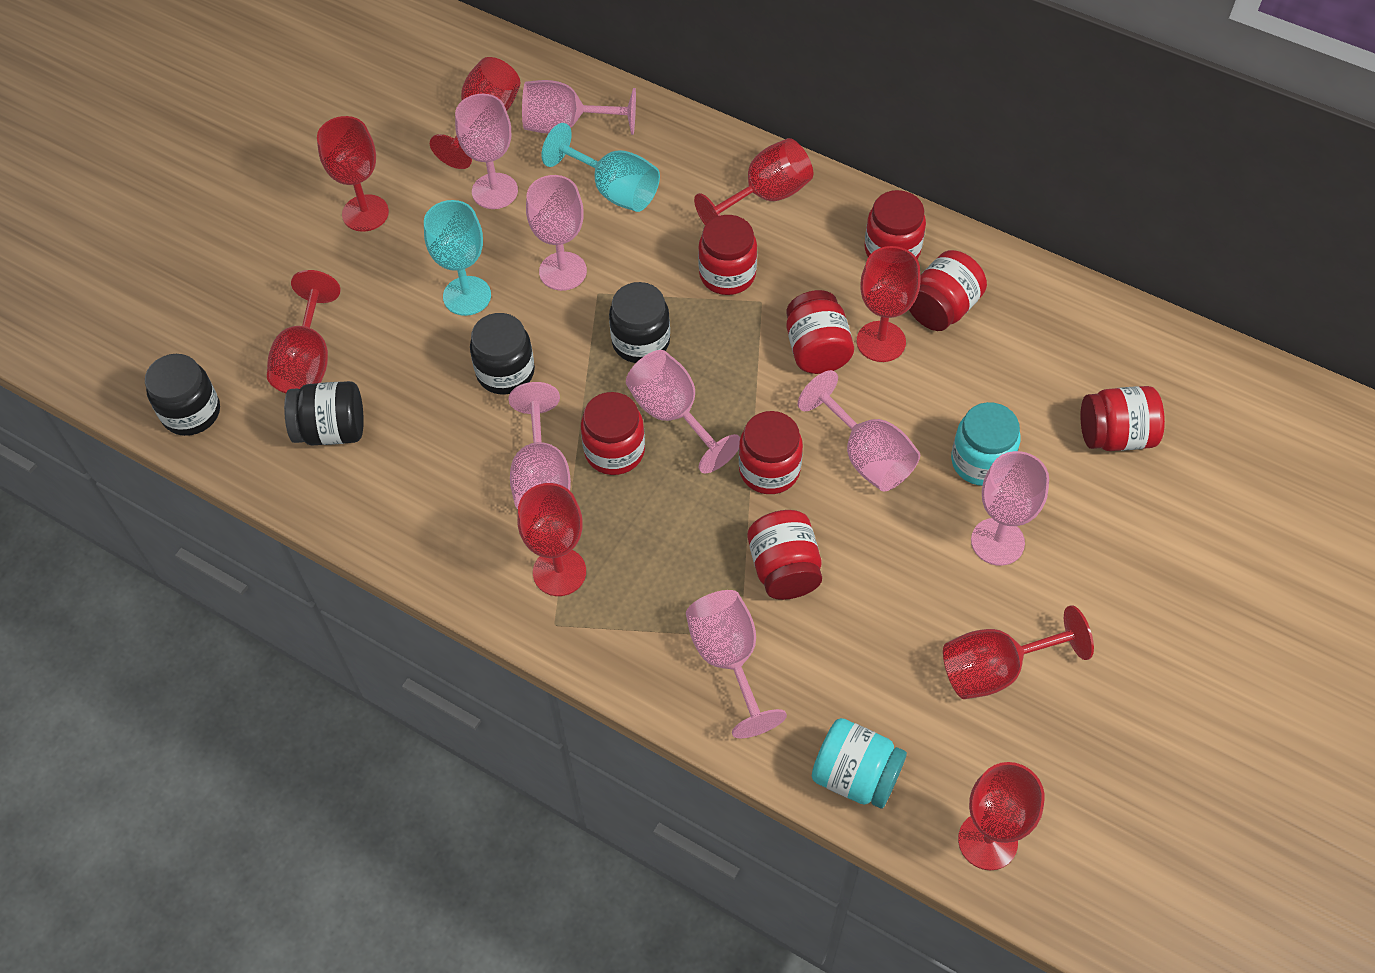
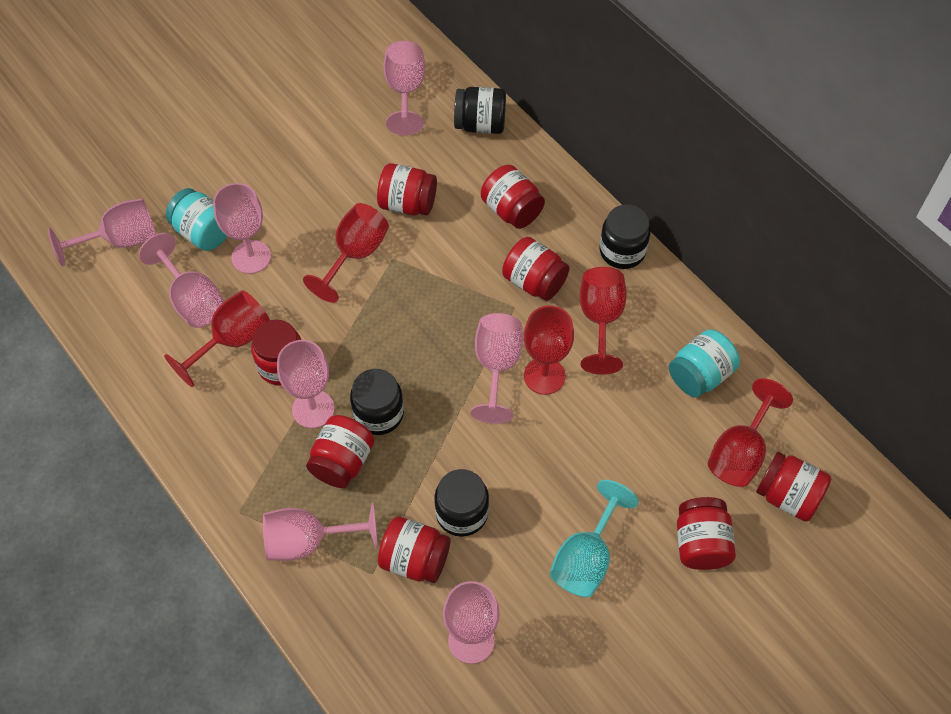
red goblet: 8 -> 5
turquoise goblet: 2 -> 1

